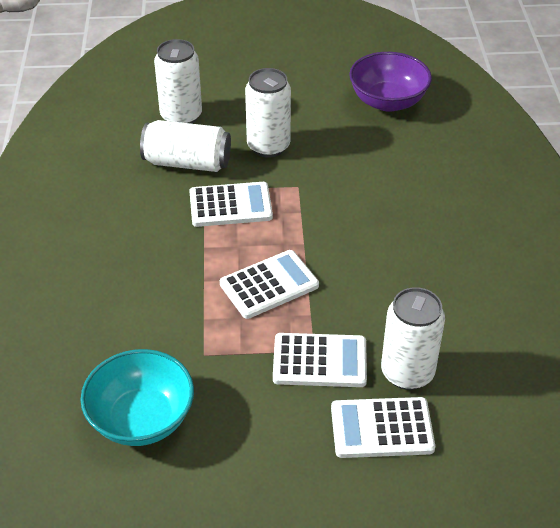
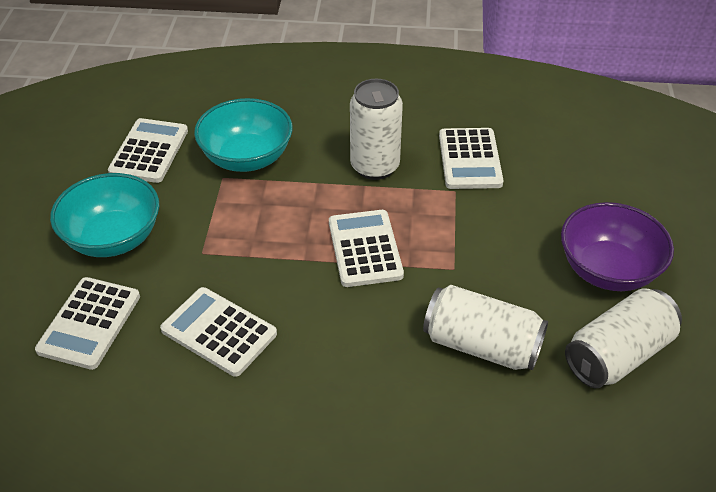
turquoise bowl: 1 -> 2
white calculator: 4 -> 5
white can: 4 -> 3

